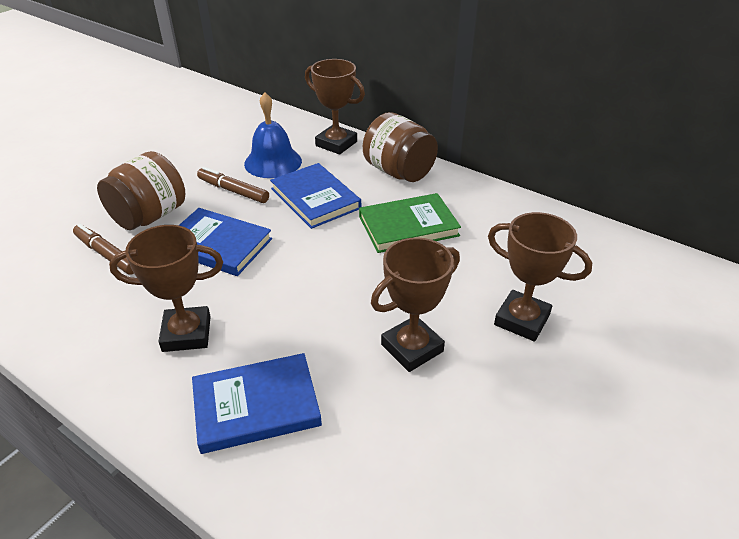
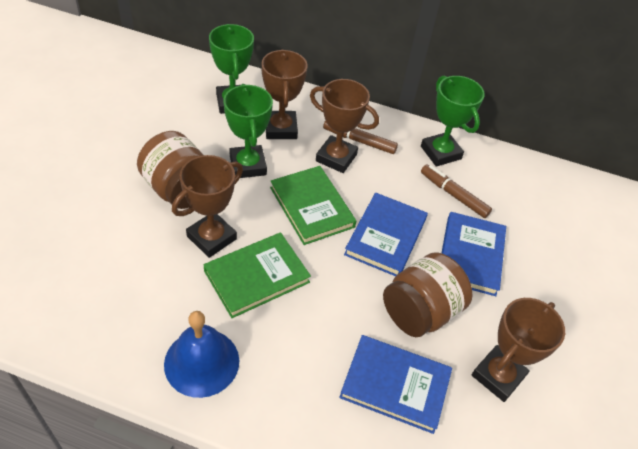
green book: 1 -> 2
green trophy: 0 -> 3

